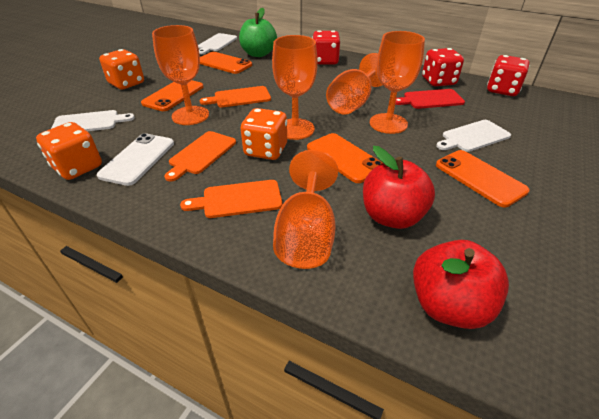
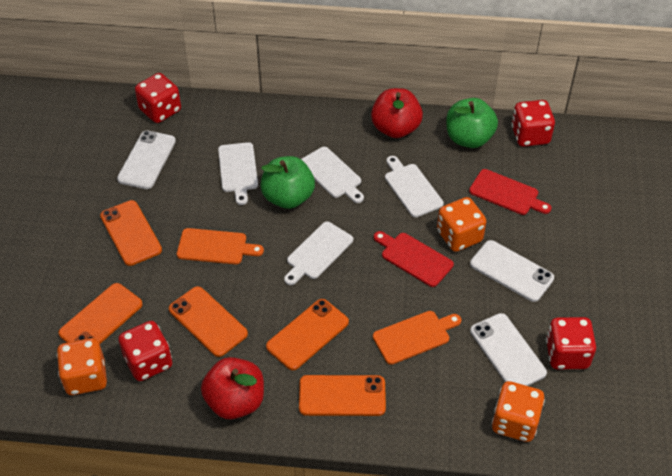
green apple: 1 -> 2
orange cutting board: 3 -> 2
orange goblet: 5 -> 0
orange phone: 4 -> 5
red cutting board: 1 -> 2
red dice: 3 -> 4
white cutting board: 3 -> 4
white phone: 1 -> 3

